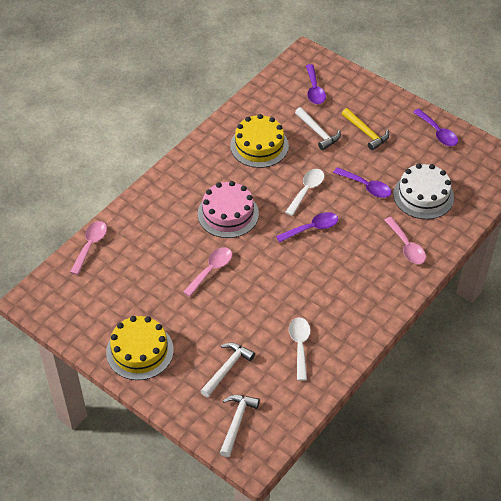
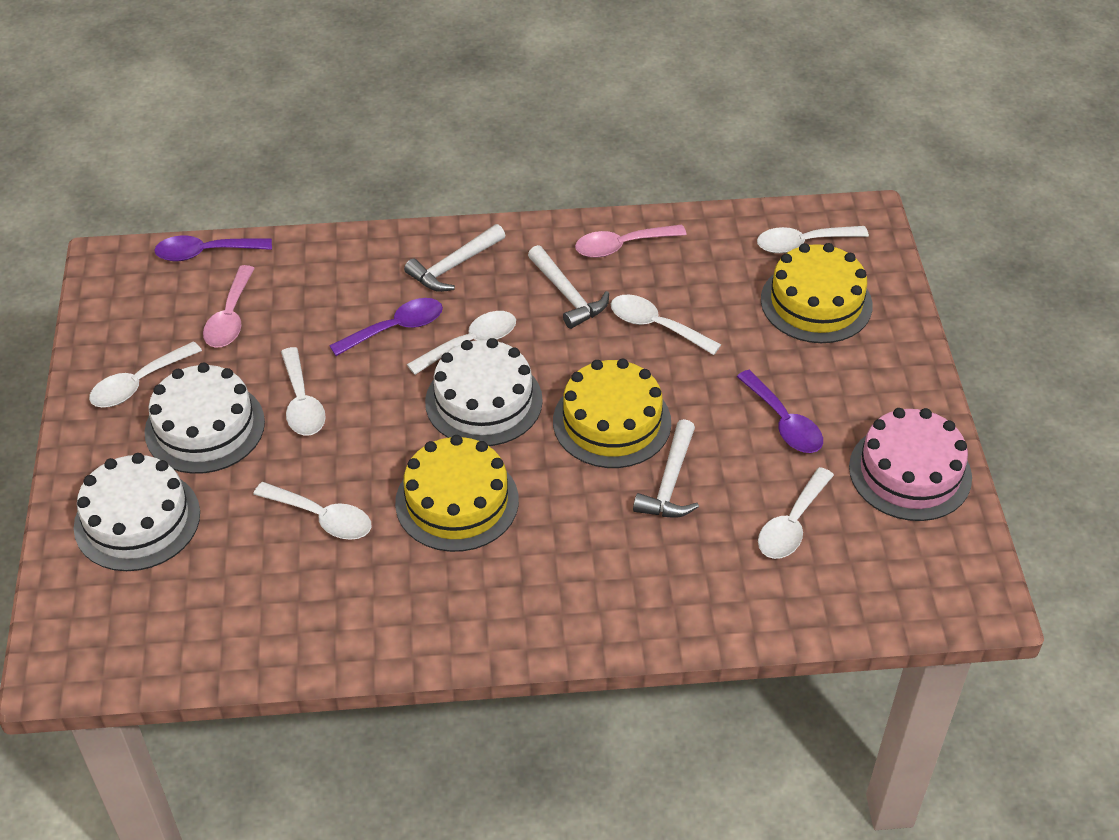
pink spoon: 3 -> 2
purple spoon: 4 -> 3
white cake: 1 -> 3
white spoon: 2 -> 7
yellow cake: 2 -> 3
yellow hammer: 1 -> 0

